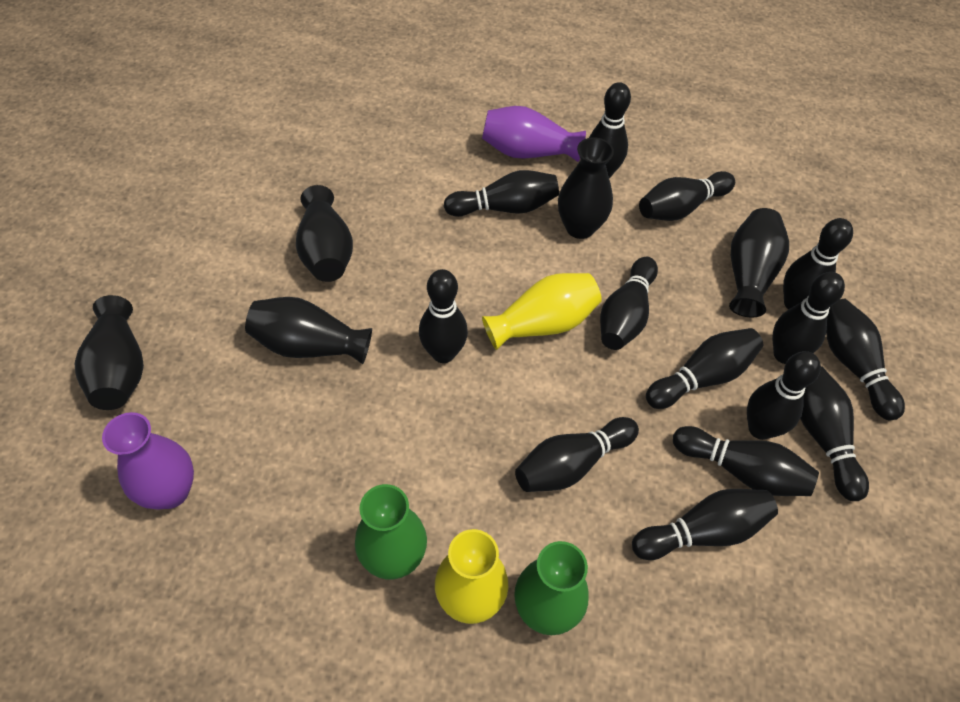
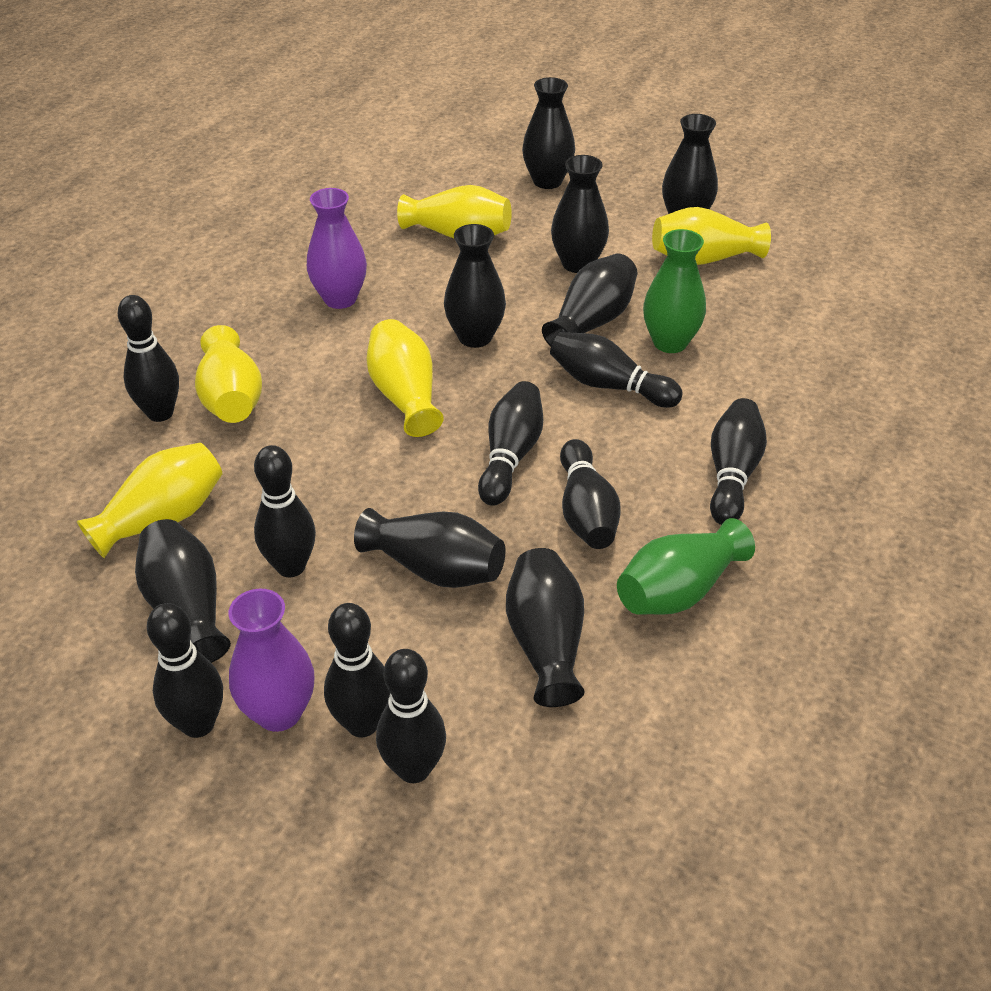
black bowling pin: 14 -> 9
black vase: 5 -> 8
yellow vase: 2 -> 5

